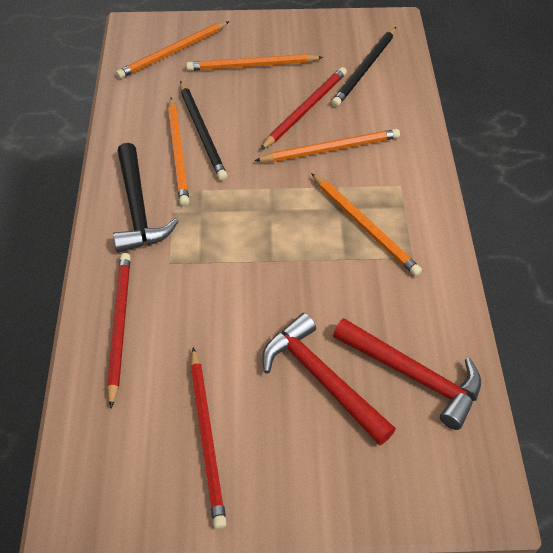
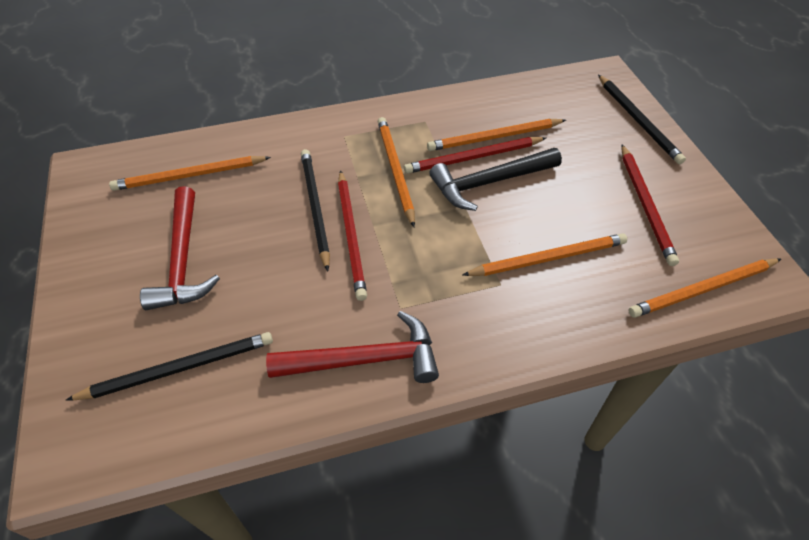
black pencil: 2 -> 3

